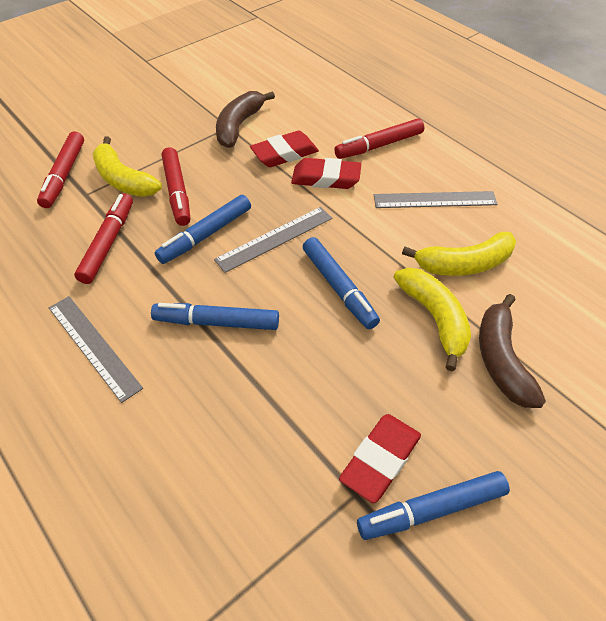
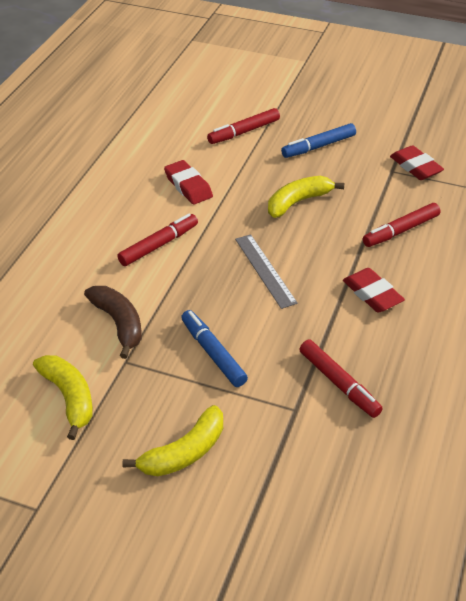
blue marker: 4 -> 2
brown banana: 2 -> 1
grey ruler: 3 -> 1

